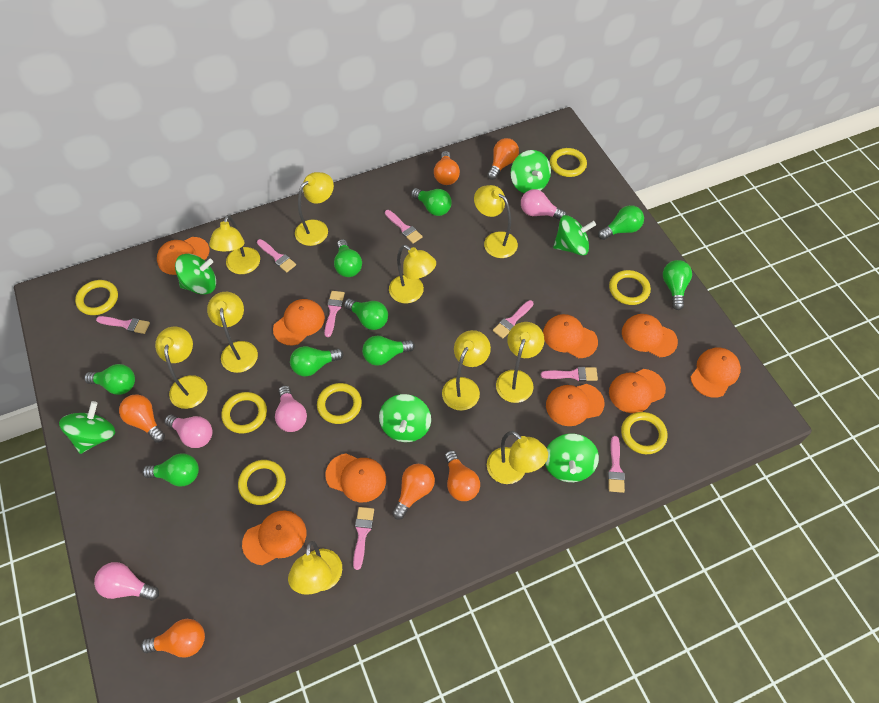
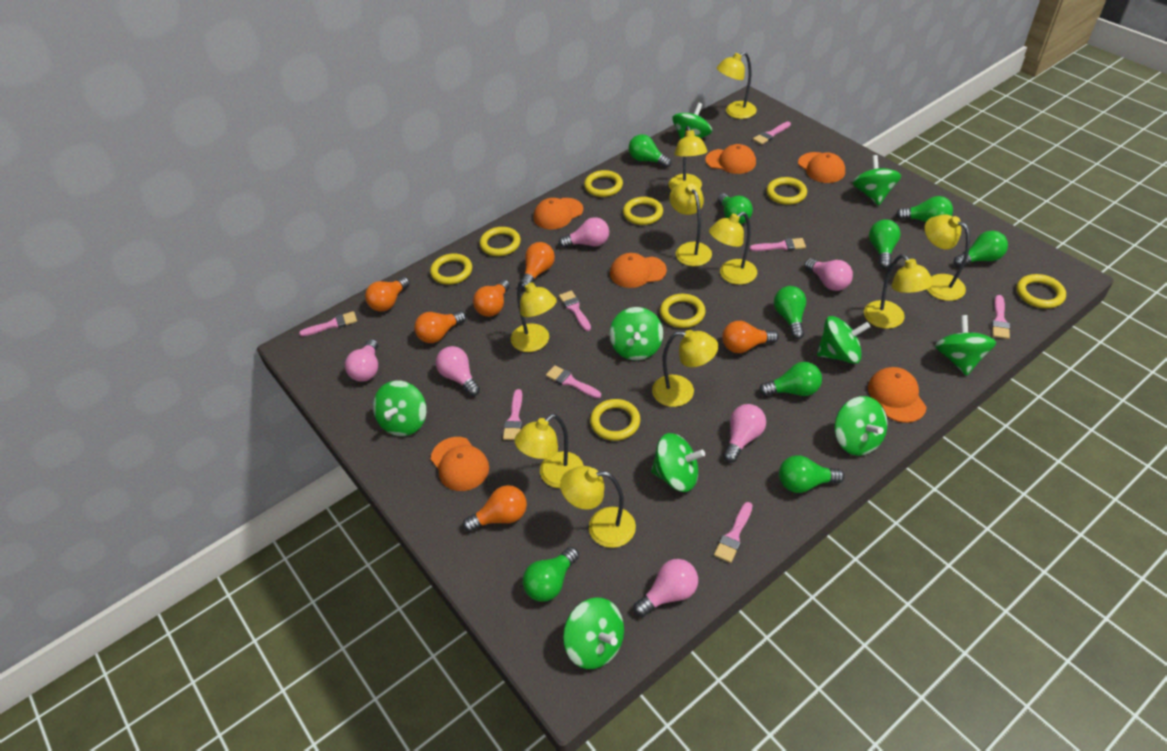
green spinning top: 6 -> 9
orange cap: 9 -> 6
pink light bulb: 4 -> 6
yellow ring: 7 -> 8

